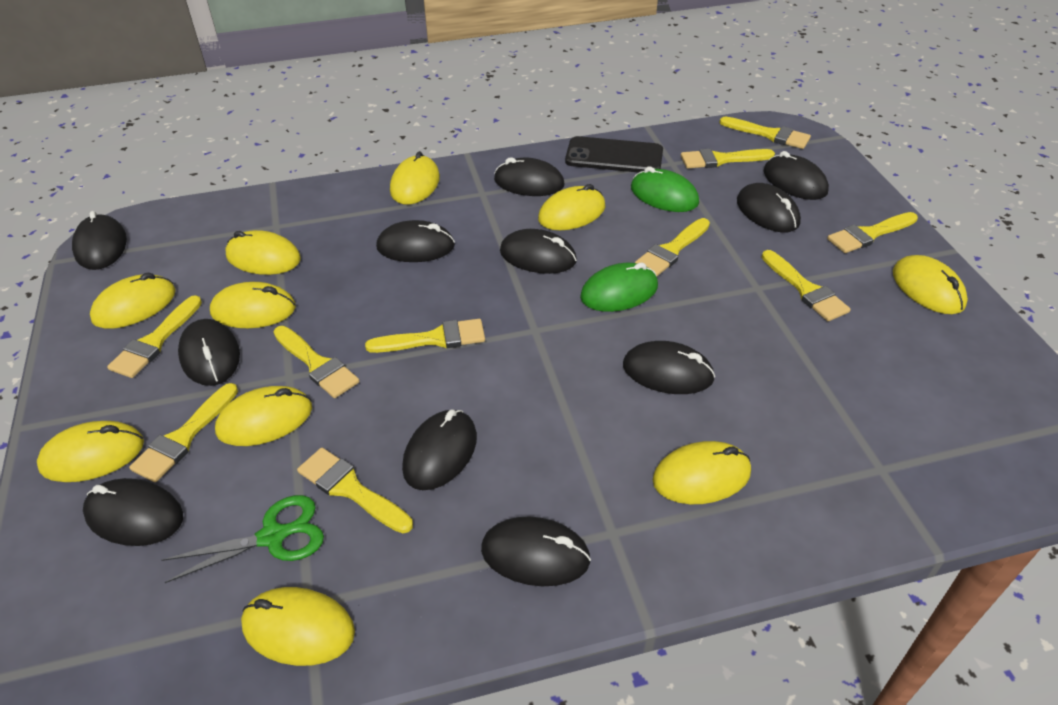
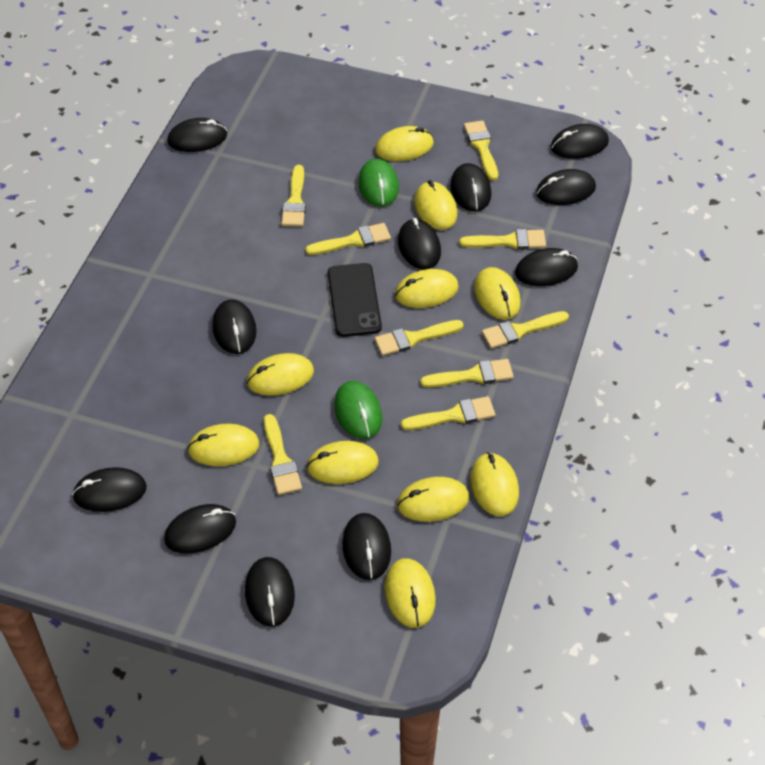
green scissors: 1 -> 0
yellow brush: 10 -> 9

